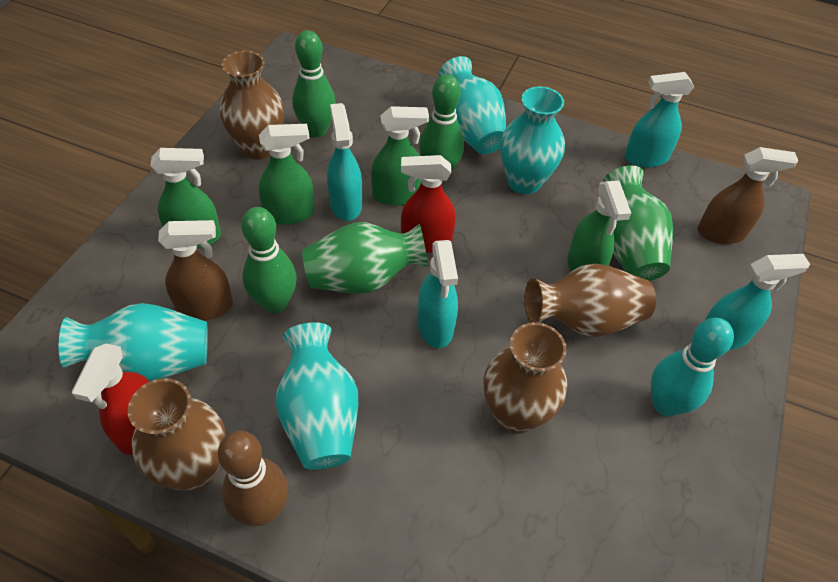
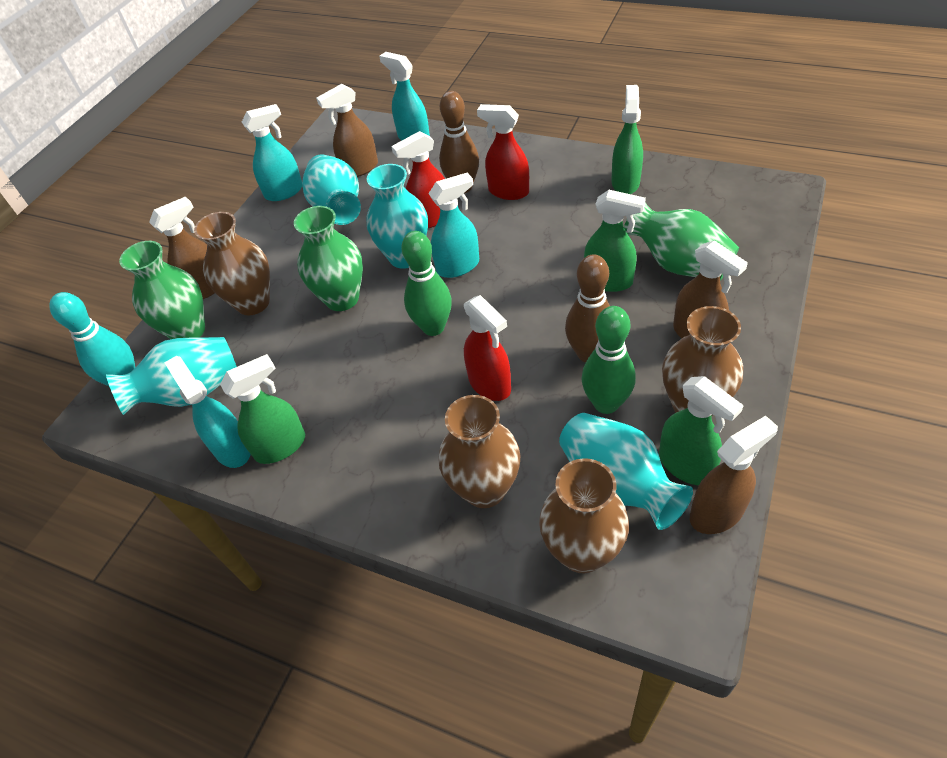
brown bowling pin: 1 -> 2
brown spray bottle: 2 -> 4
green bowling pin: 3 -> 2
green vase: 2 -> 3
red spray bottle: 2 -> 3

